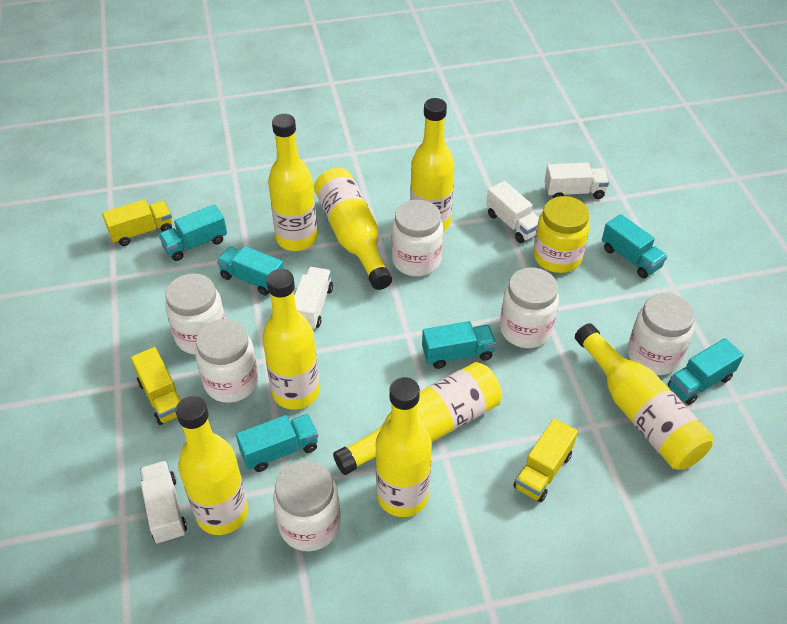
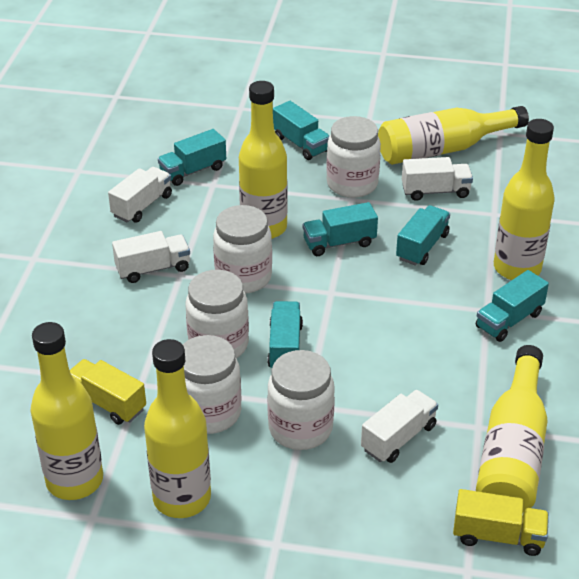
white jar: 6 -> 5
yellow bottle: 8 -> 6
yellow jar: 1 -> 0
yellow truck: 3 -> 2

